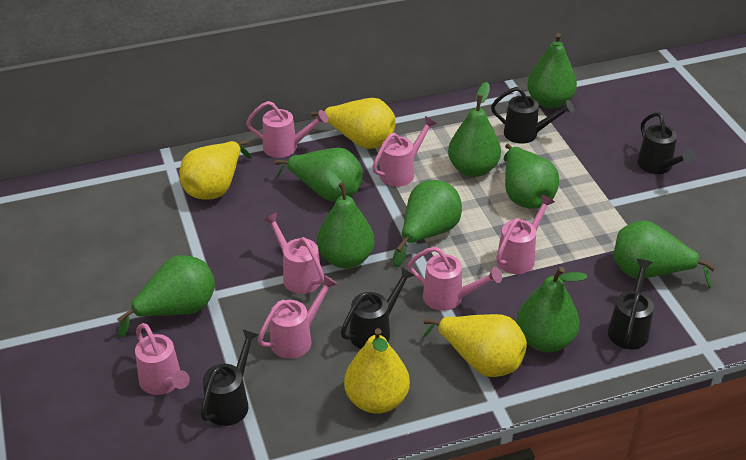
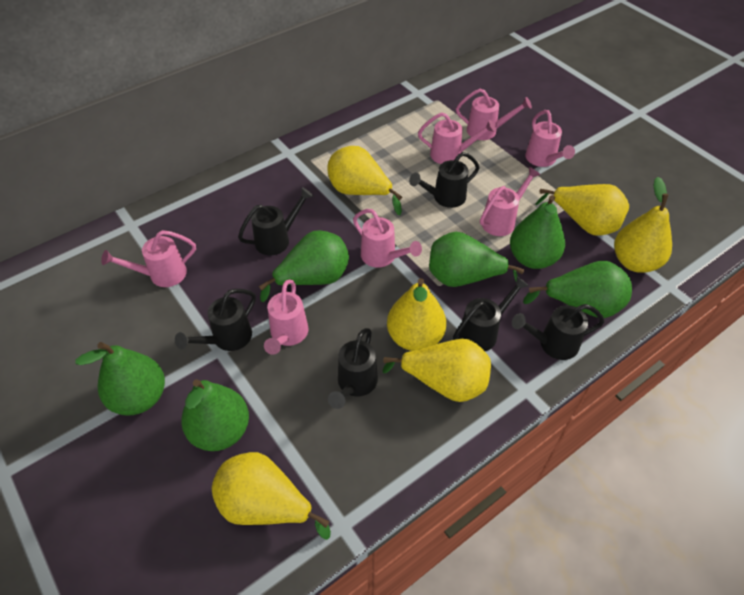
black watering can: 5 -> 6
green pear: 9 -> 6
yellow pear: 4 -> 6

